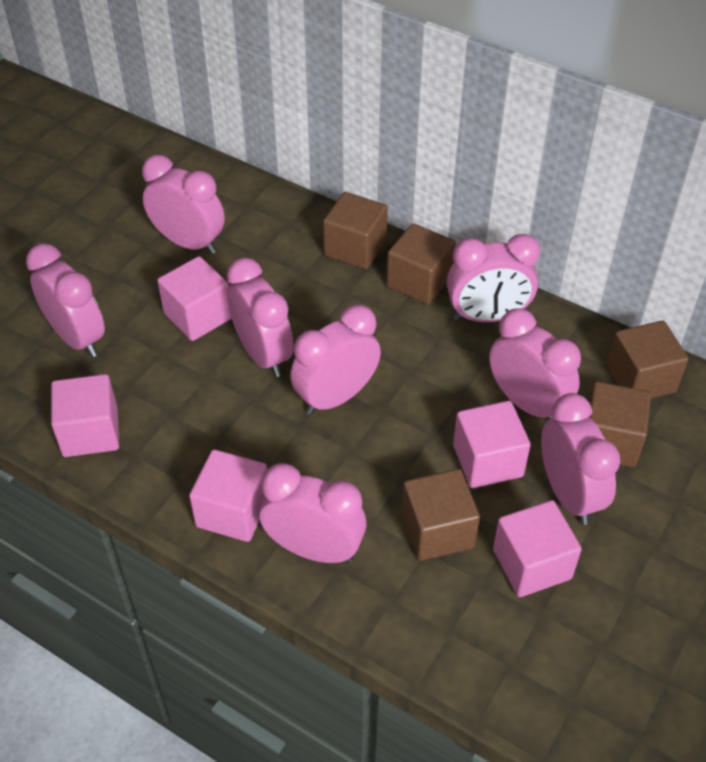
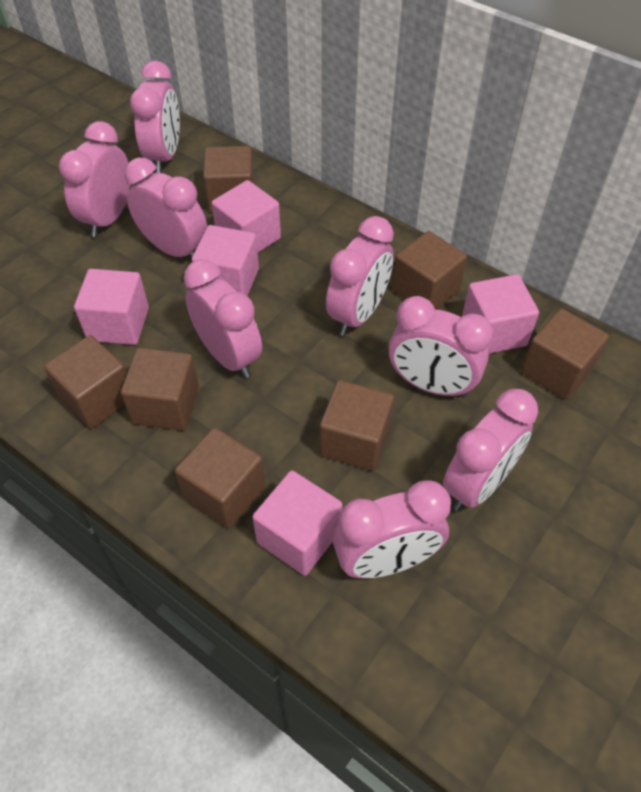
brown cube: 5 -> 7

